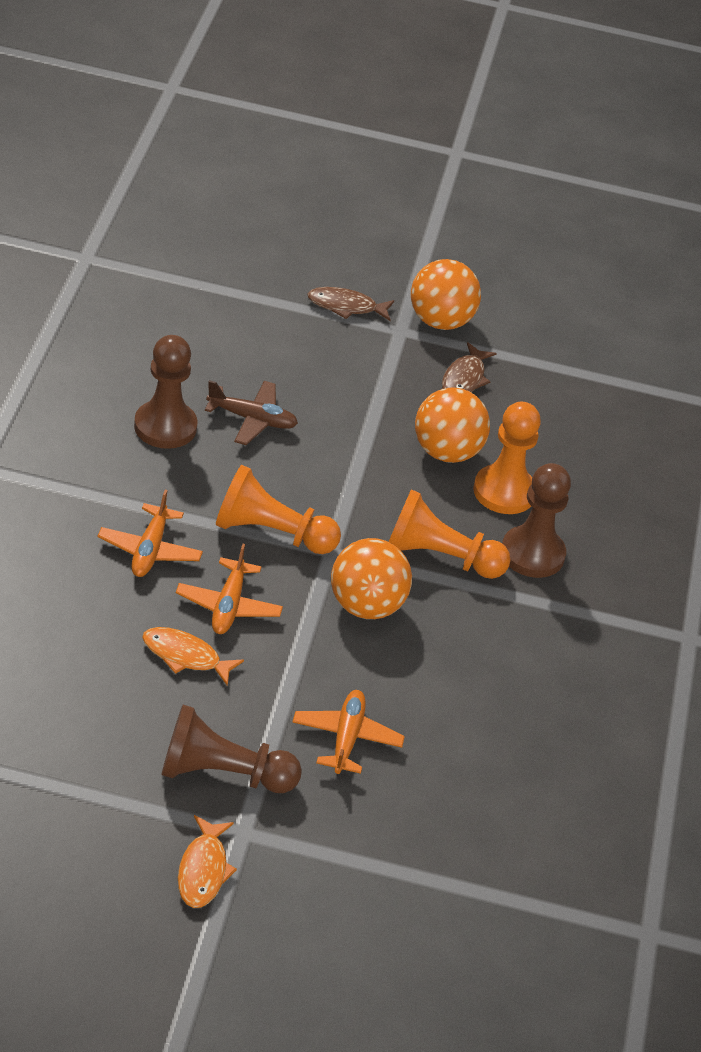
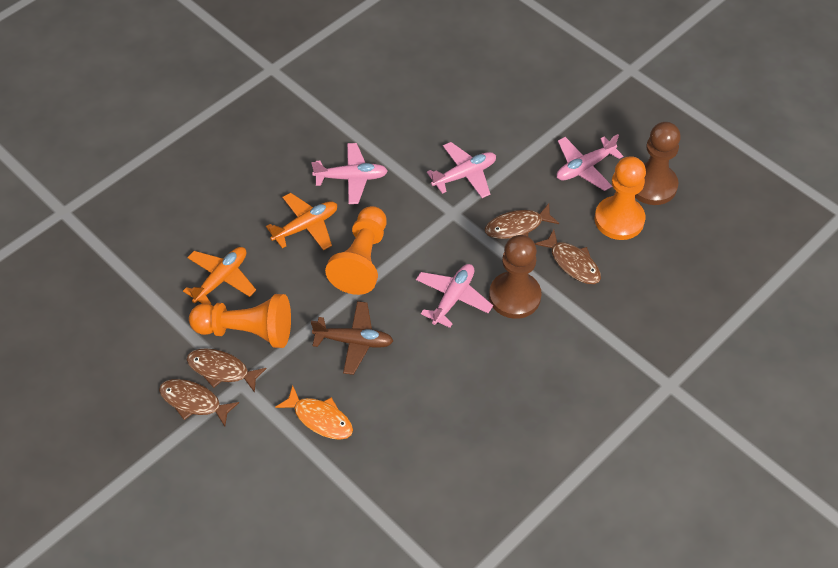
brown fish: 2 -> 4
brown pawn: 3 -> 2
orange ball: 3 -> 0
orange fish: 2 -> 1
orange plane: 3 -> 2
pink plane: 0 -> 4

